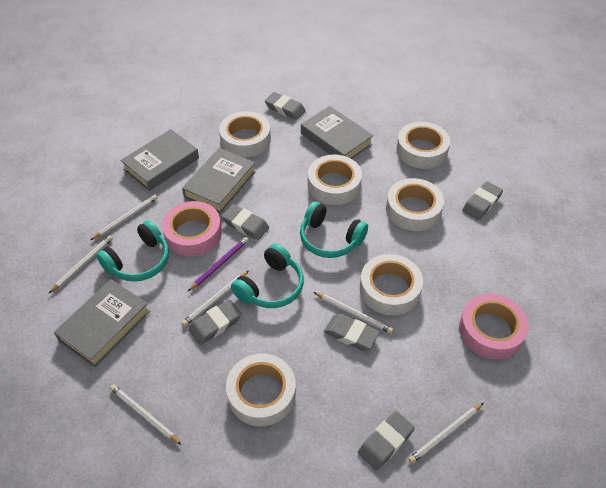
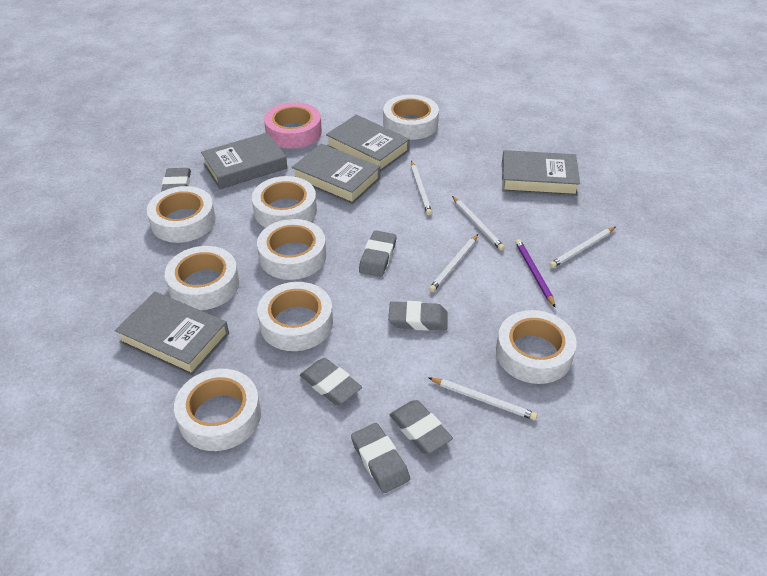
grey book: 4 -> 5
pink tape: 2 -> 1
turquoise headphones: 3 -> 0
white pencil: 6 -> 5
white tape: 6 -> 8

